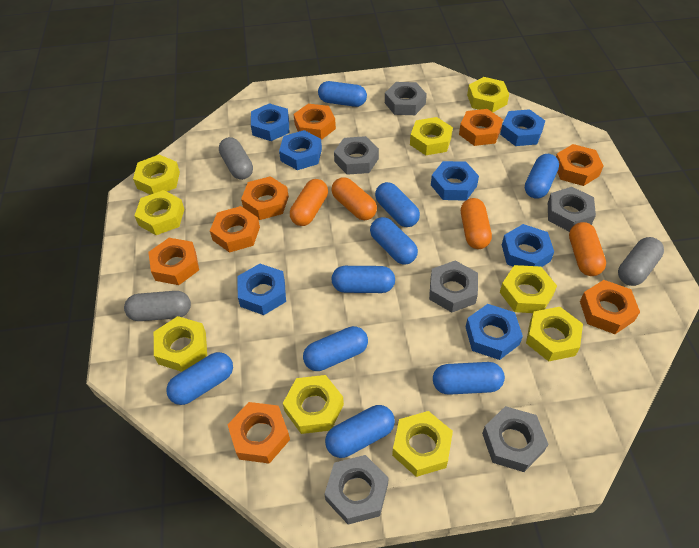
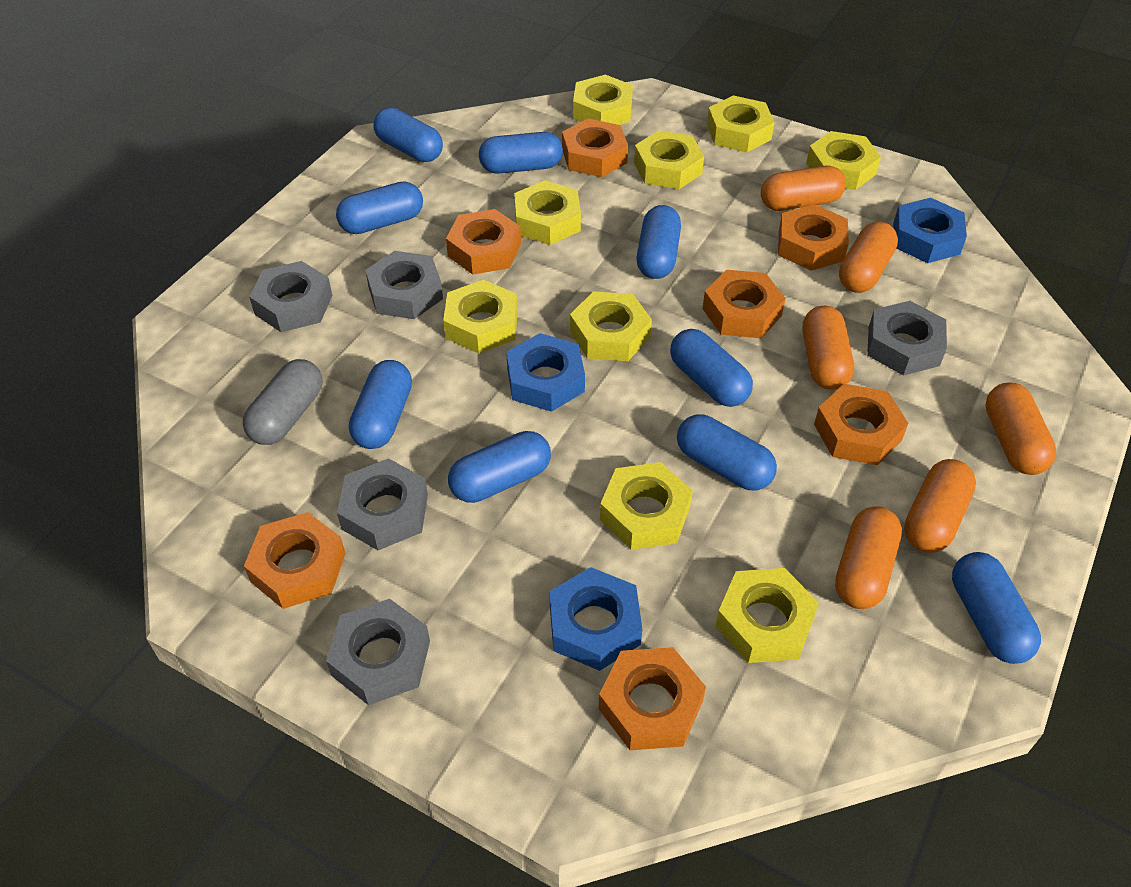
blue nut: 7 -> 3
grey capsule: 3 -> 1
grey nut: 6 -> 5
orange capsule: 4 -> 6
orange nut: 8 -> 7

